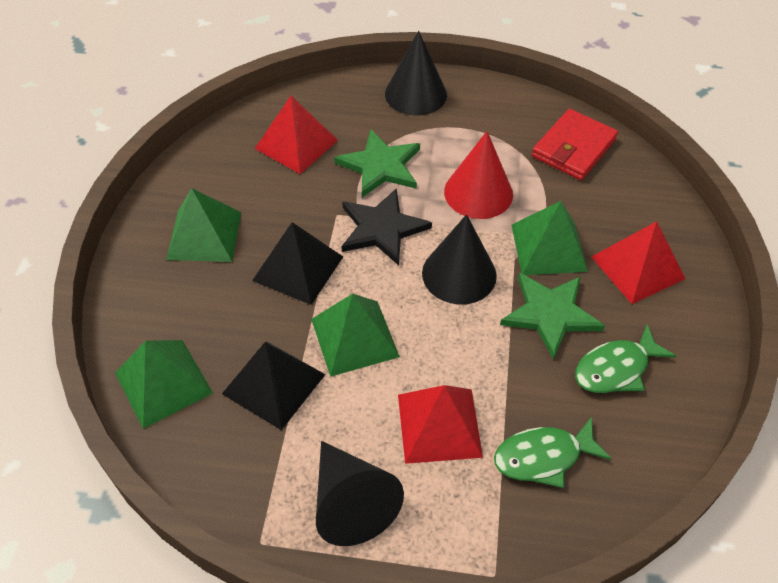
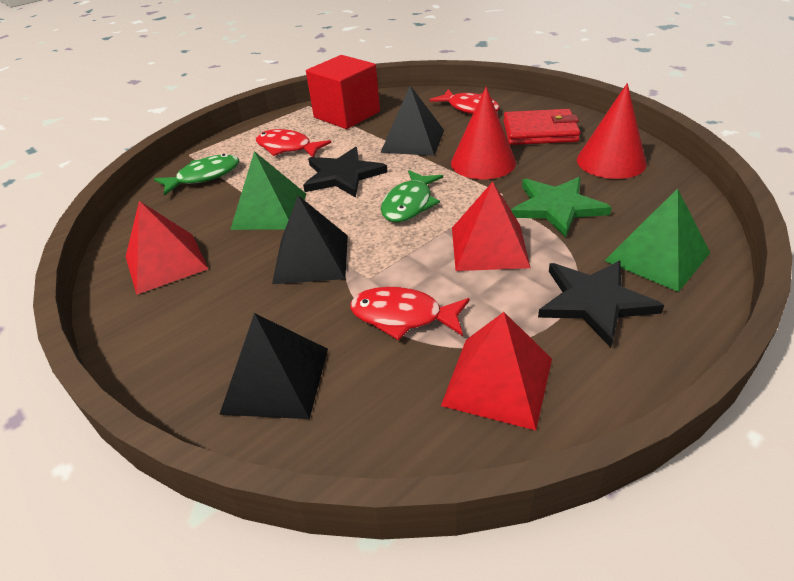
black cone: 3 -> 0
black pyramid: 2 -> 3
black star: 1 -> 2
green pyramid: 4 -> 2
green star: 2 -> 1
red cone: 1 -> 2
red cube: 0 -> 1
red fish: 0 -> 3

